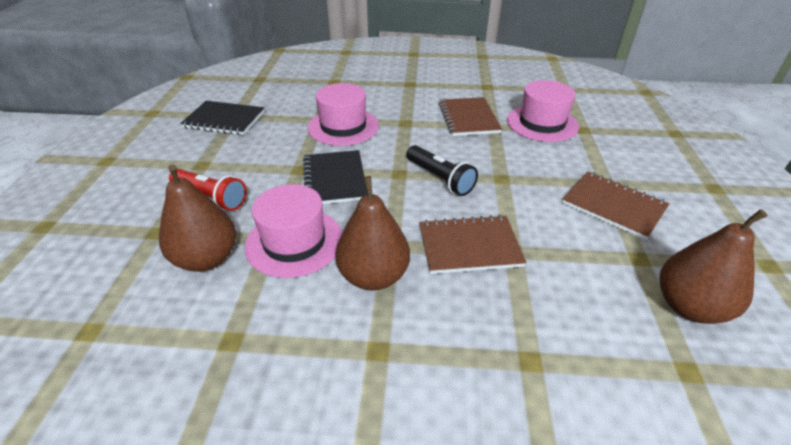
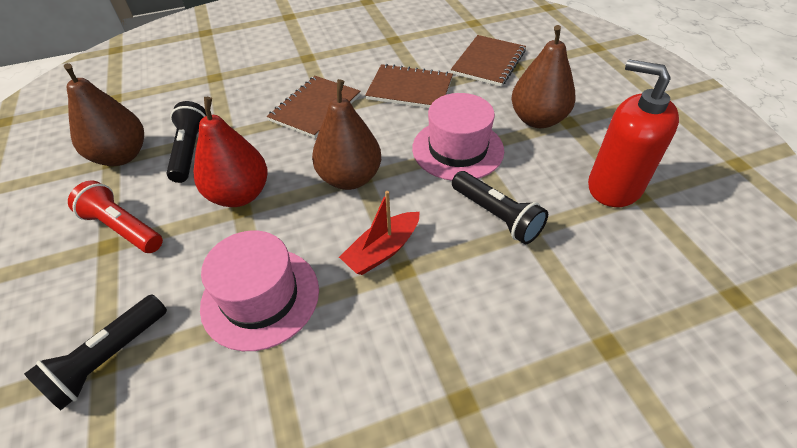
black flashlight: 1 -> 3
black notebook: 2 -> 0
pink hat: 3 -> 2
red boat: 0 -> 1
red pear: 0 -> 1
red soap dispenser: 0 -> 1

